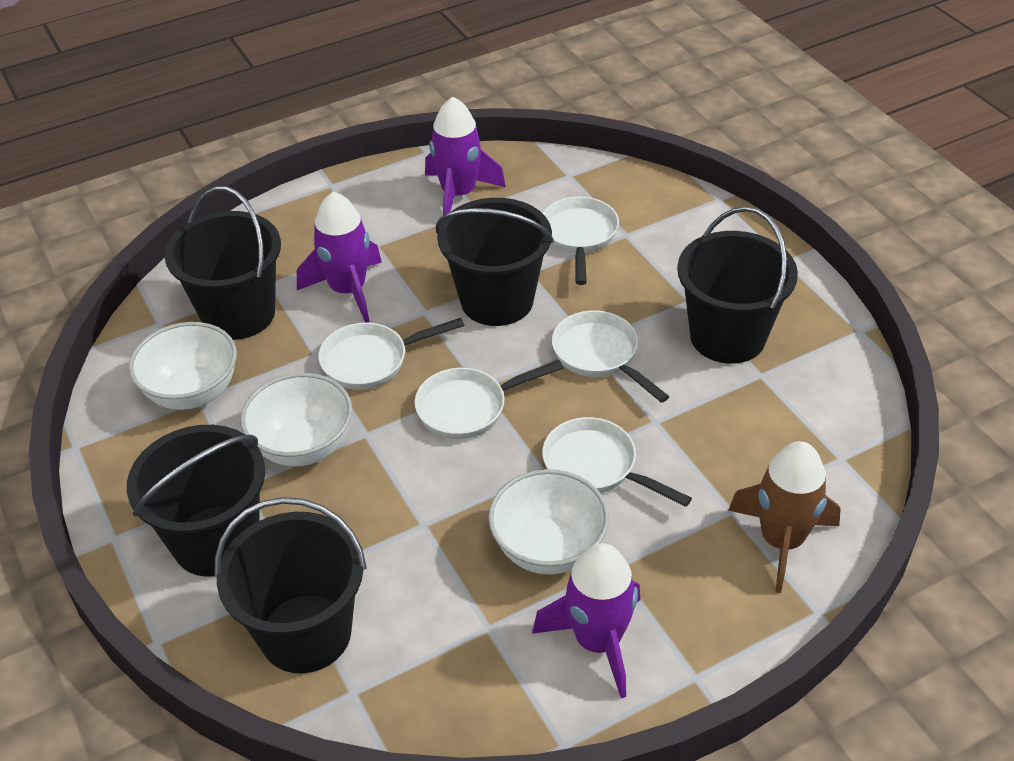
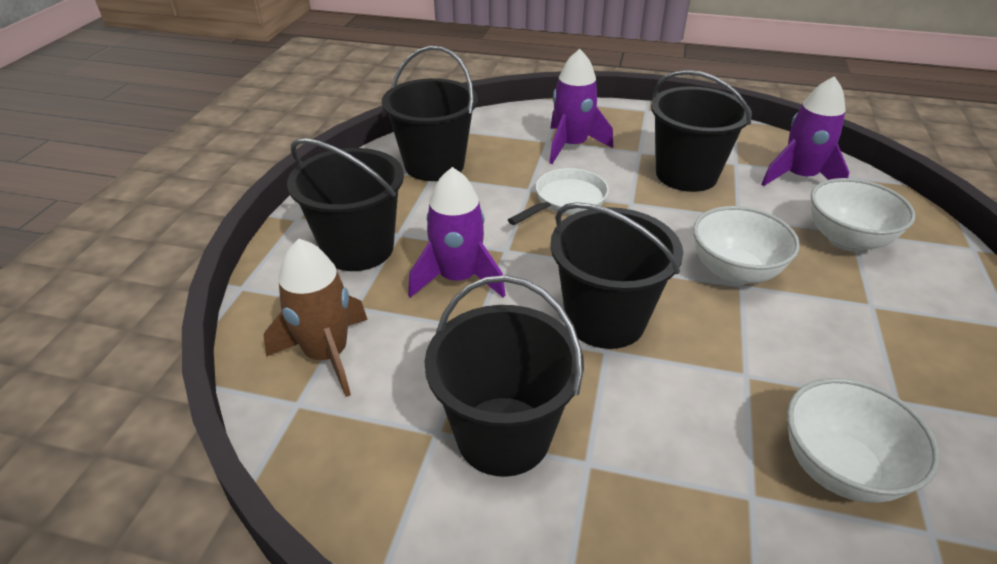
white pan: 5 -> 1

